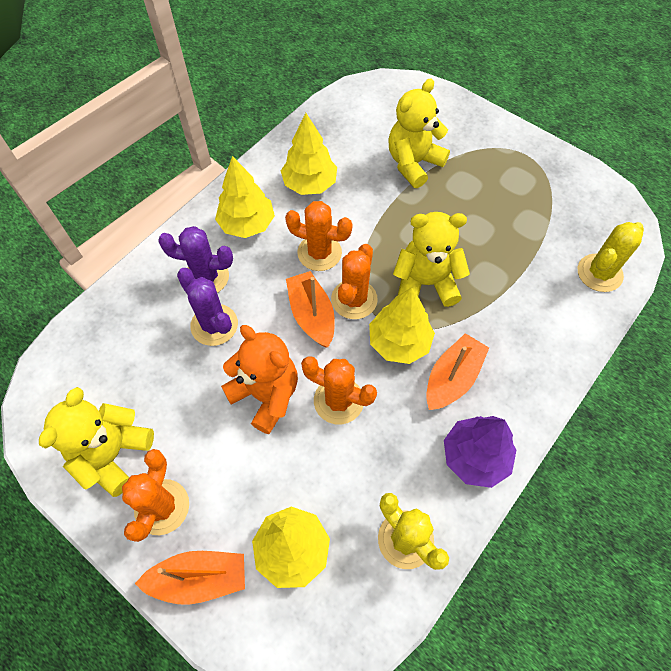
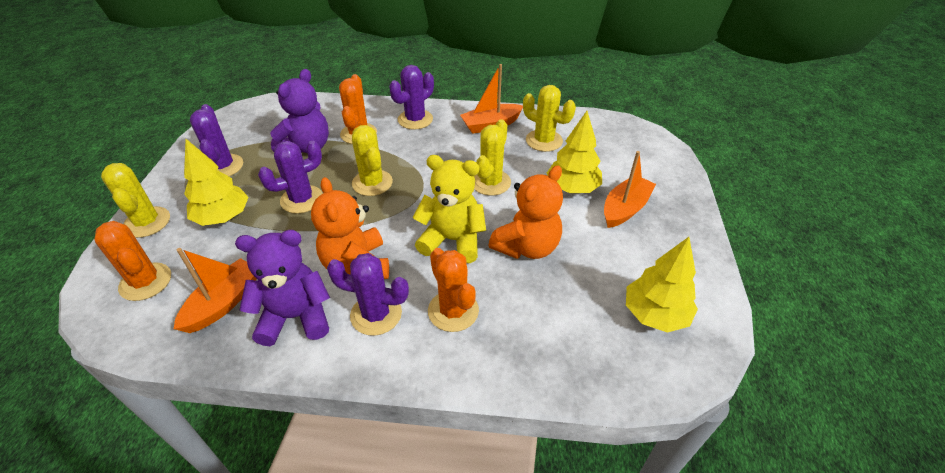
orange cactus: 4 -> 3
orange teddy bear: 1 -> 2
purple cactus: 2 -> 4
purple teddy bear: 0 -> 2
purple tree: 1 -> 0
yellow cactus: 2 -> 4
yellow teddy bear: 3 -> 1
yellow tree: 4 -> 3

